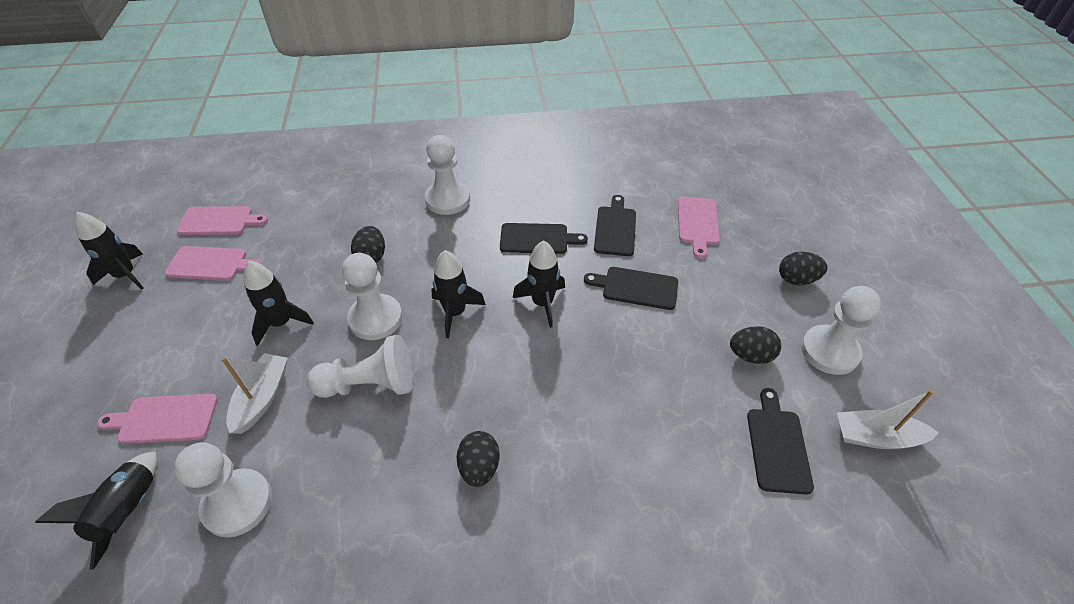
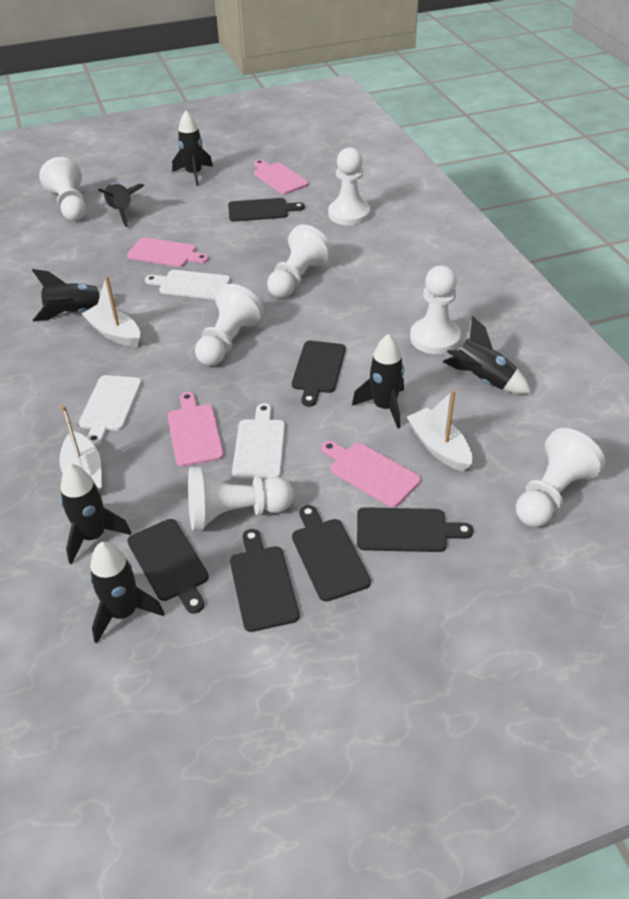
black cutting board: 4 -> 6
black egg: 4 -> 0
black rocket: 5 -> 7
white boat: 2 -> 3
white cutting board: 0 -> 3
white pawn: 5 -> 7

